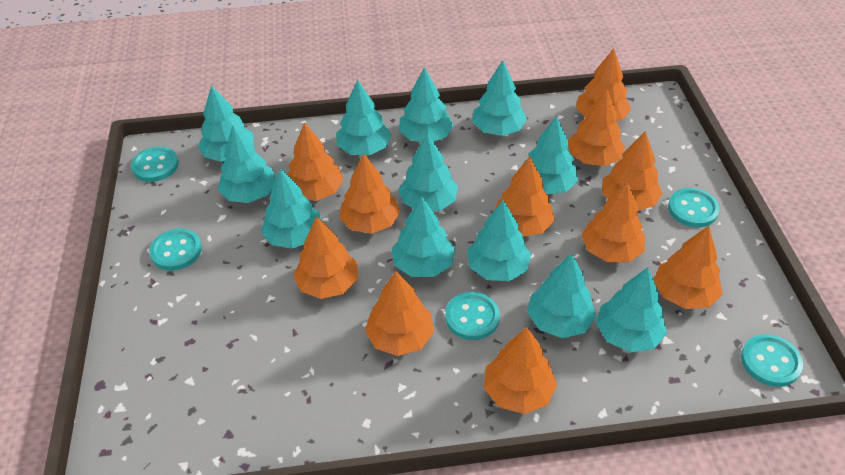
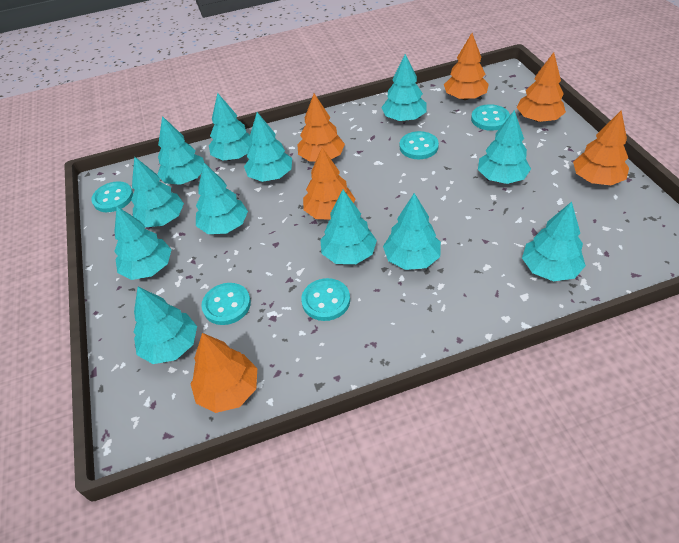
orange tree: 11 -> 6

